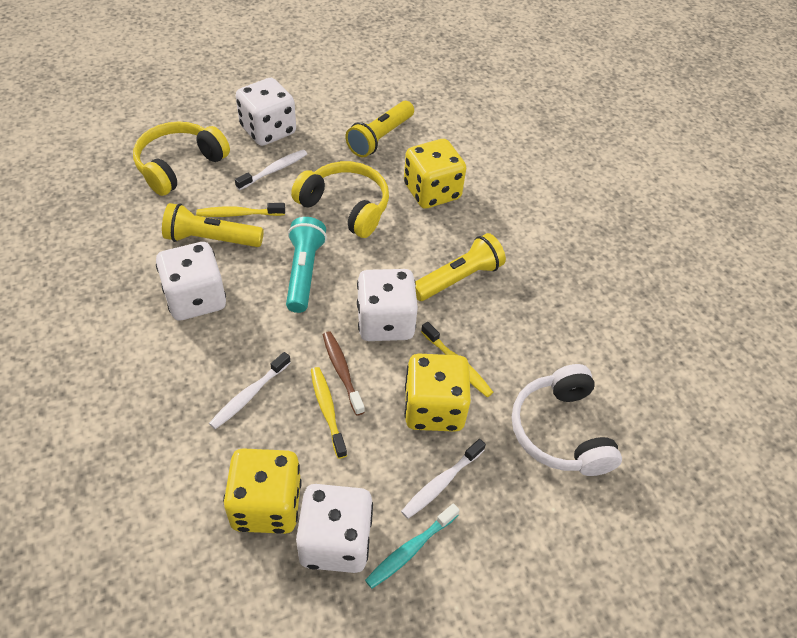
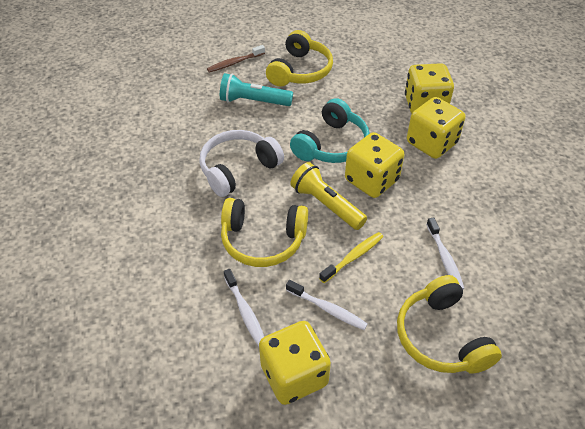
turquoise headphones: 0 -> 1
turquoise toothbrush: 1 -> 0
white dice: 4 -> 0
yellow dice: 3 -> 4
yellow flashlight: 3 -> 1
yellow headphones: 2 -> 3
yellow toothbrush: 3 -> 1

